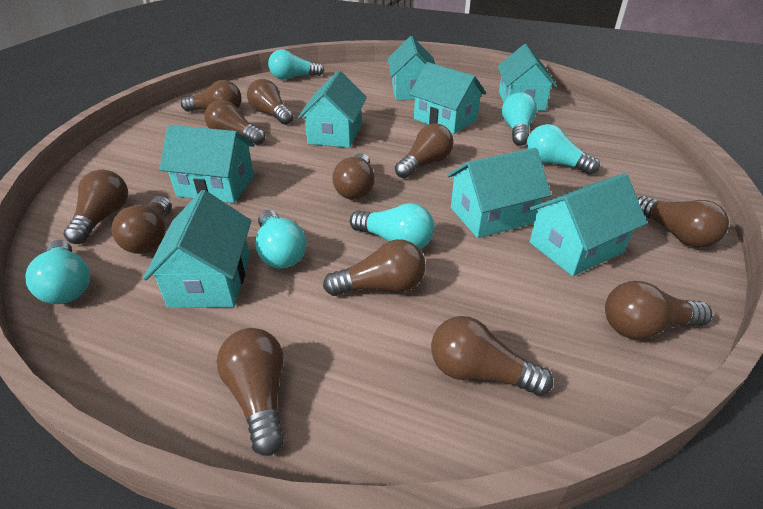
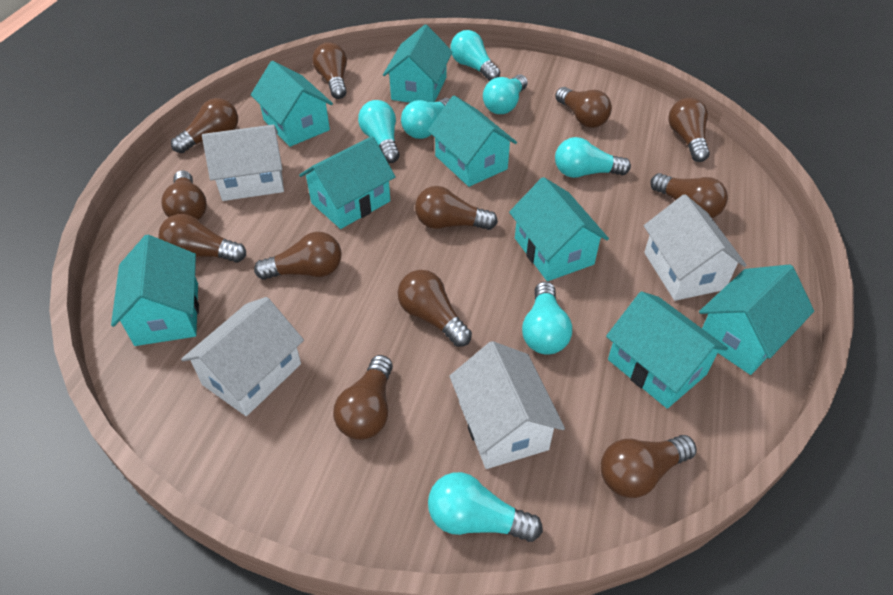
turquoise light bulb: 6 -> 7
white house: 0 -> 4

